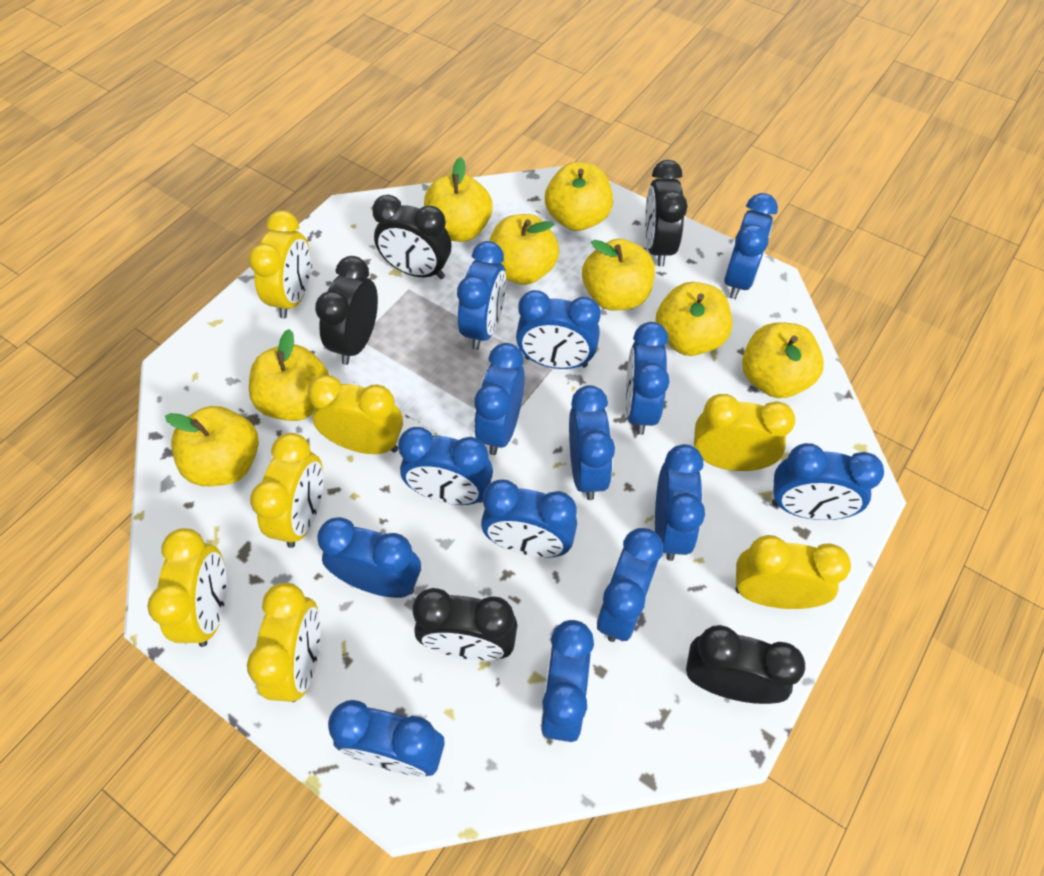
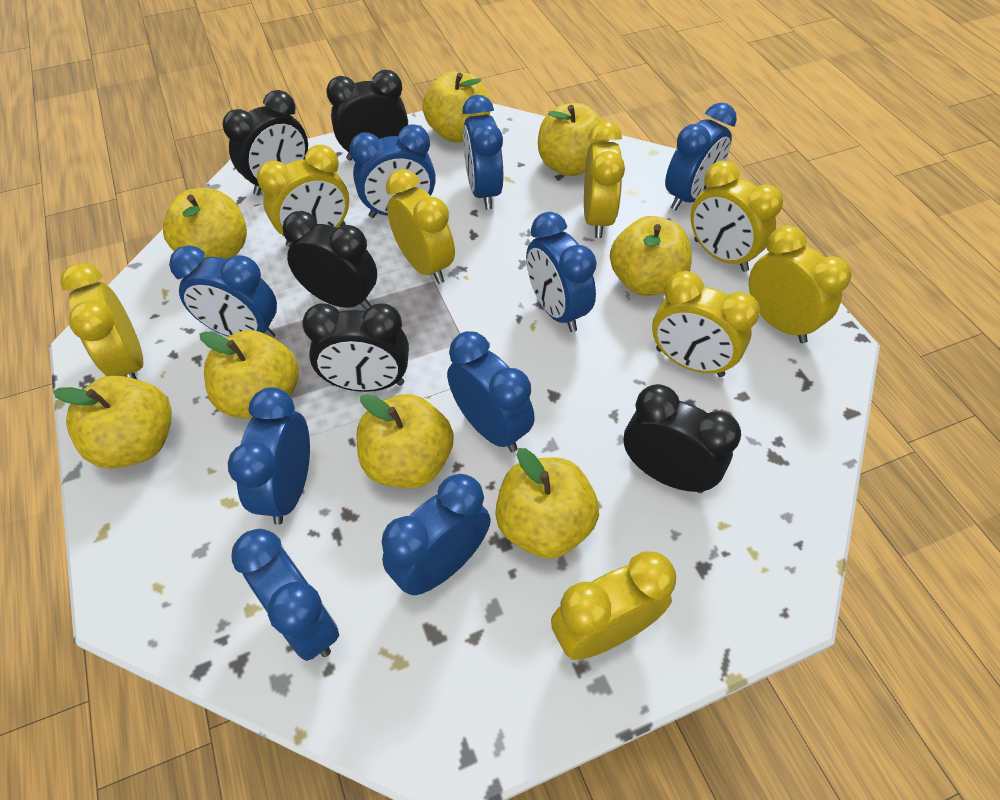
blue clock: 14 -> 9
yellow clock: 7 -> 8

